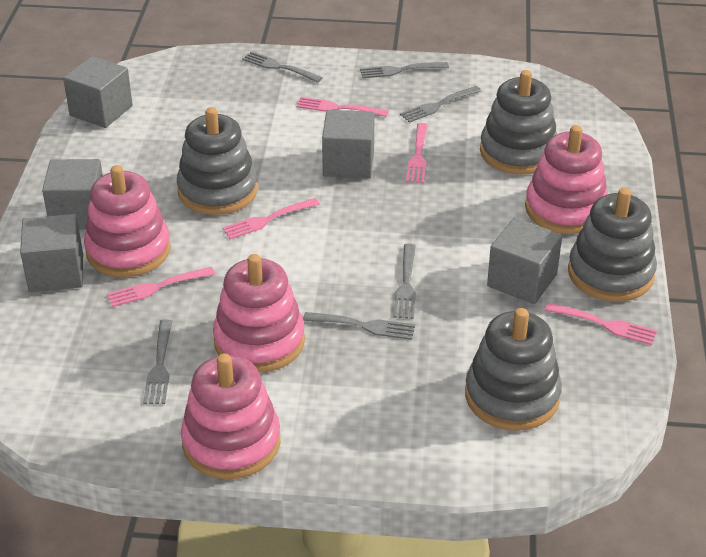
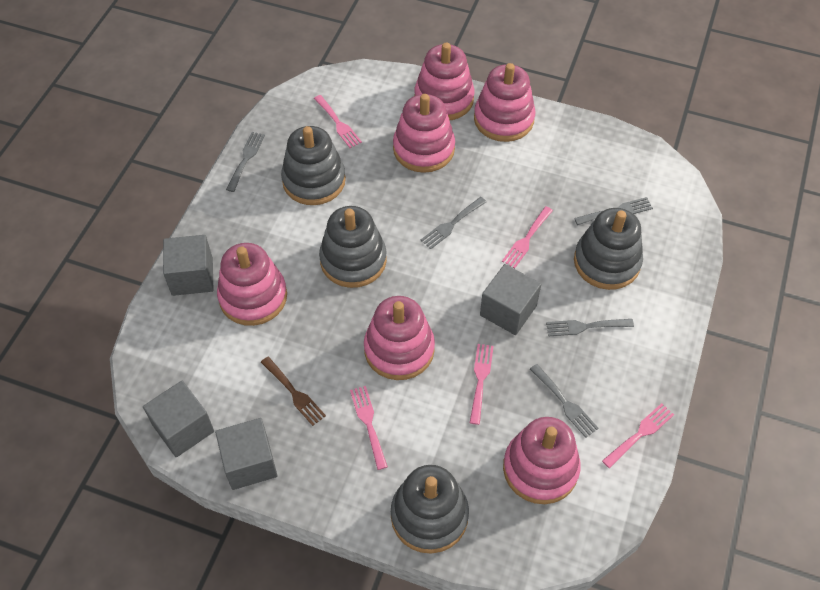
brown fork: 0 -> 1
grey cube: 5 -> 4
grey fork: 6 -> 5
pink stacking toy: 4 -> 6

